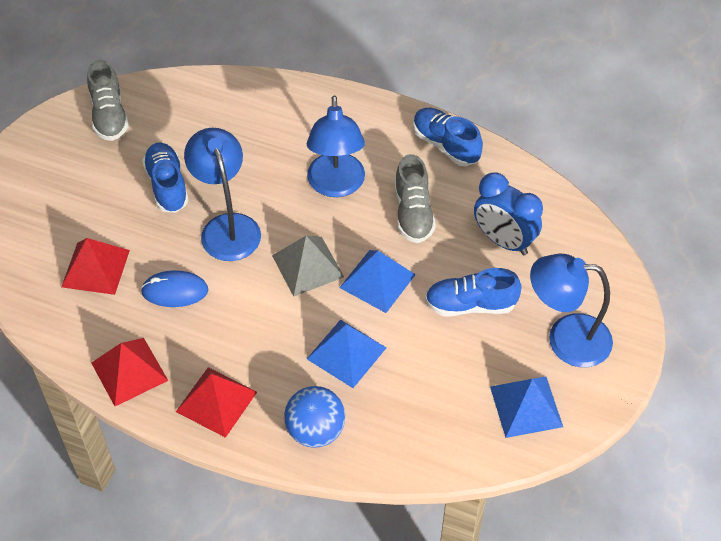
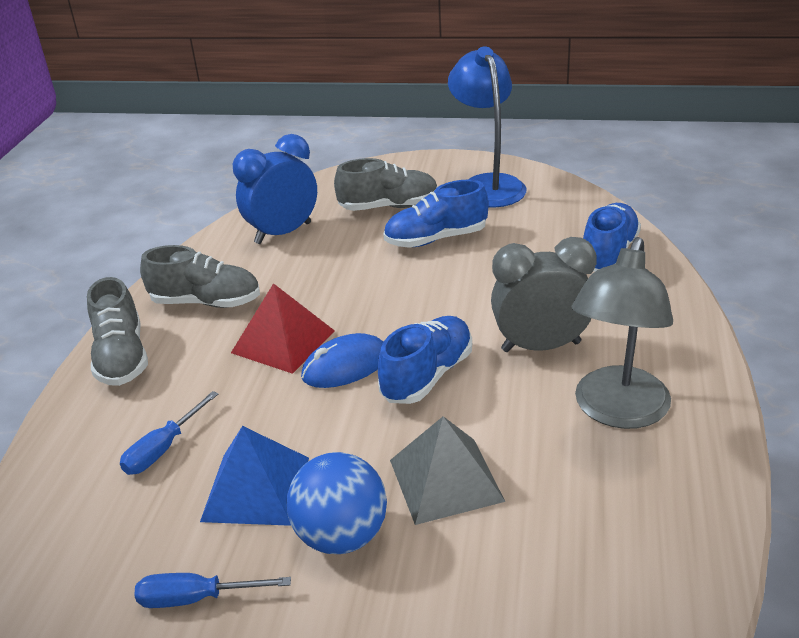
blue lamp: 3 -> 1
blue pyramid: 3 -> 1
blue screwdriver: 0 -> 2
grey clock: 0 -> 1
grey lamp: 0 -> 1
grey shoe: 2 -> 3
red pyramid: 3 -> 1

